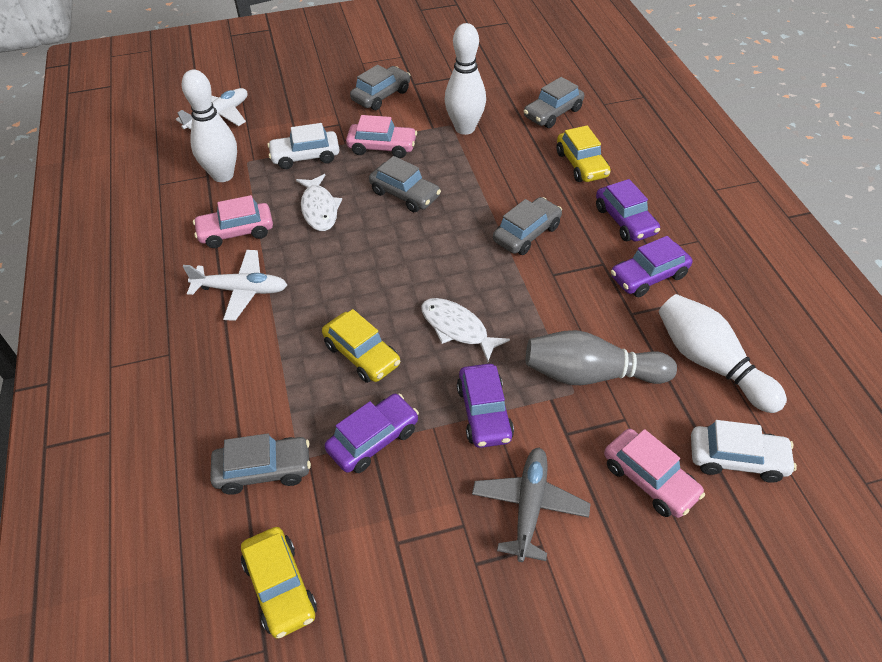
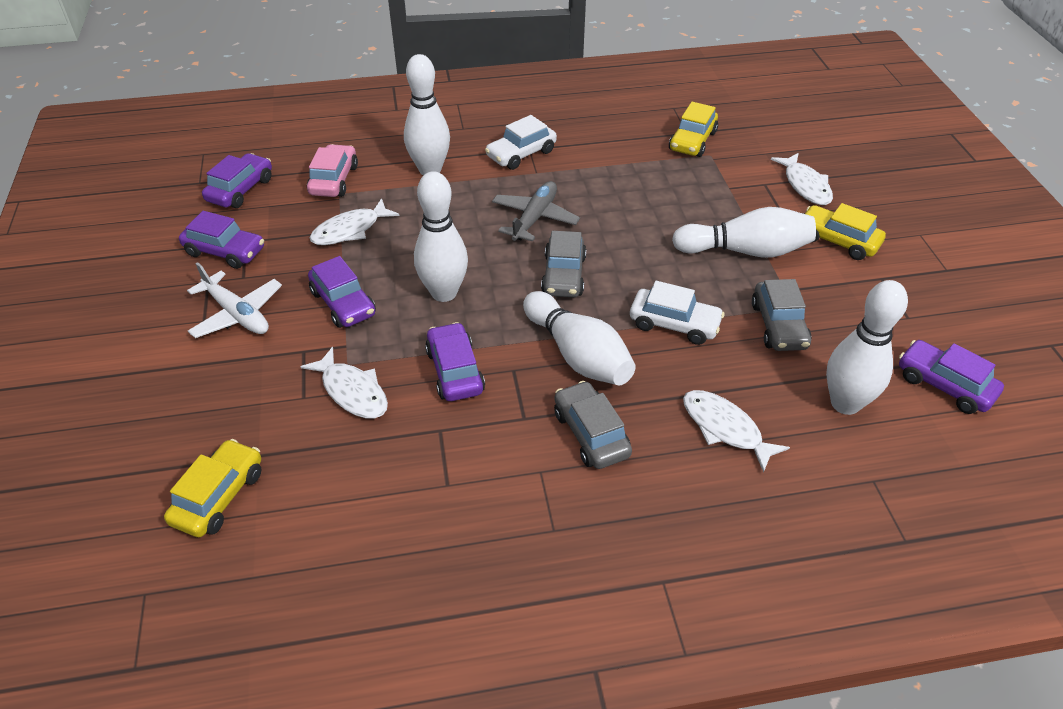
grey bowling pin: 1 -> 0
grey car: 5 -> 3
pink car: 3 -> 1
purple car: 4 -> 5
white bowling pin: 3 -> 5
white fish: 2 -> 4
white plane: 2 -> 1

